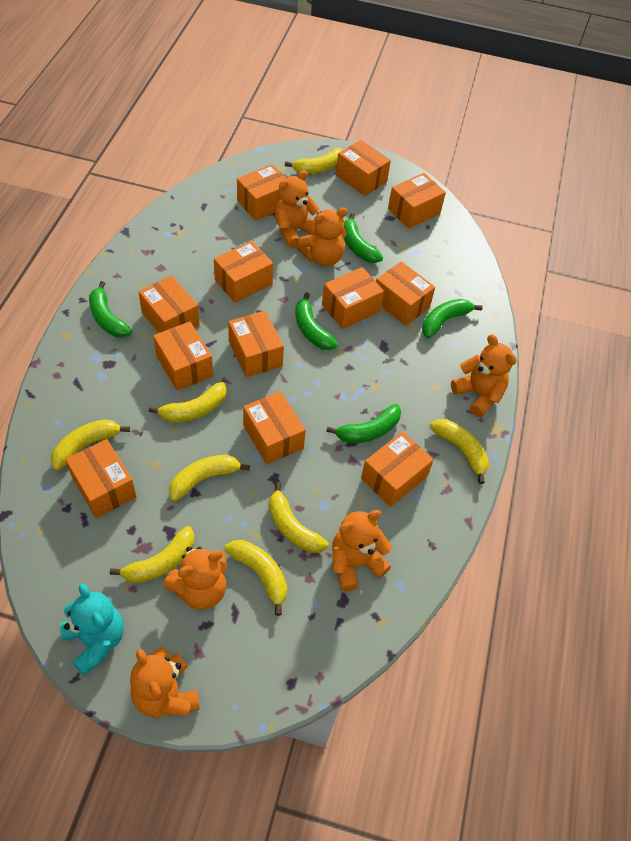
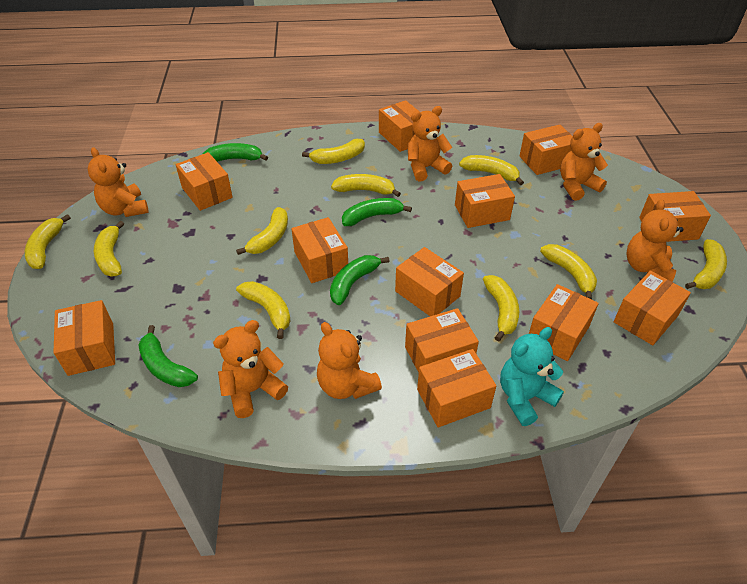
green banana: 5 -> 4
yellow banana: 8 -> 10

